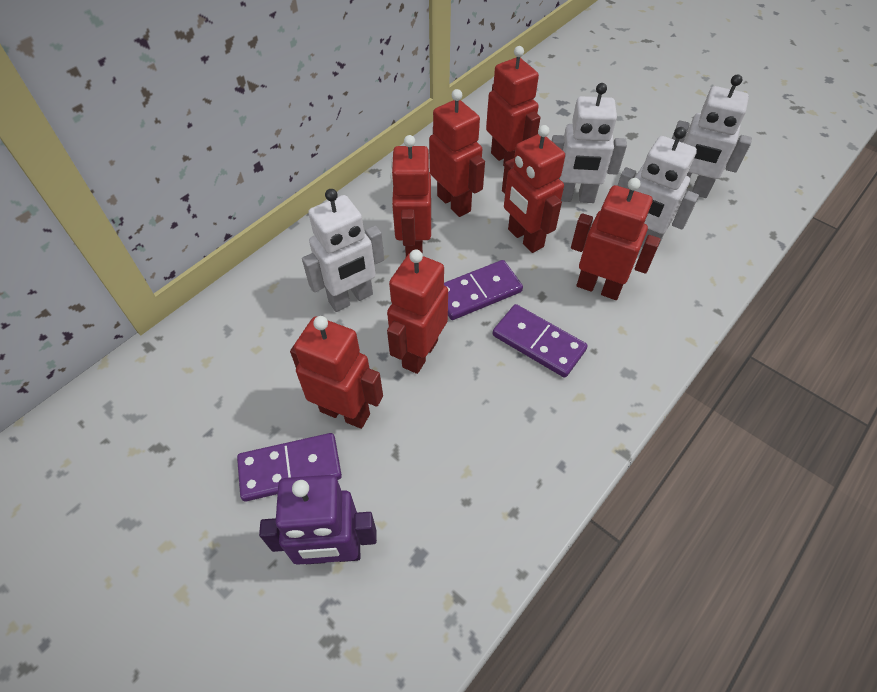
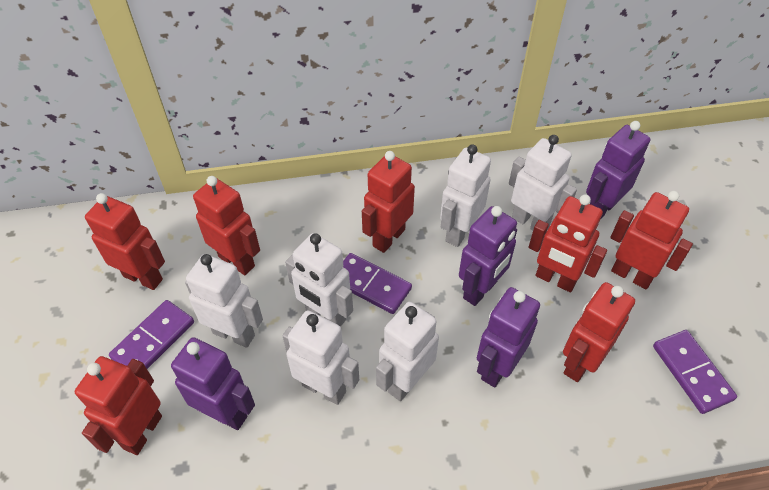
purple robot: 1 -> 4
white robot: 4 -> 6

